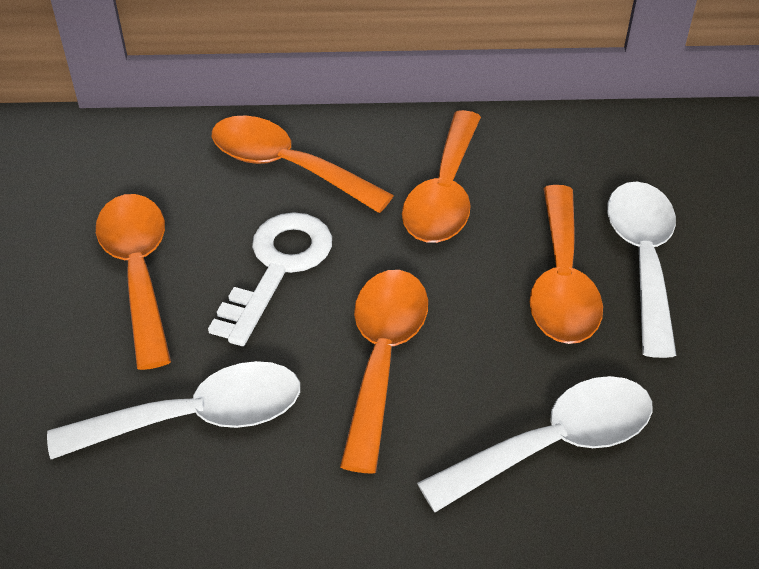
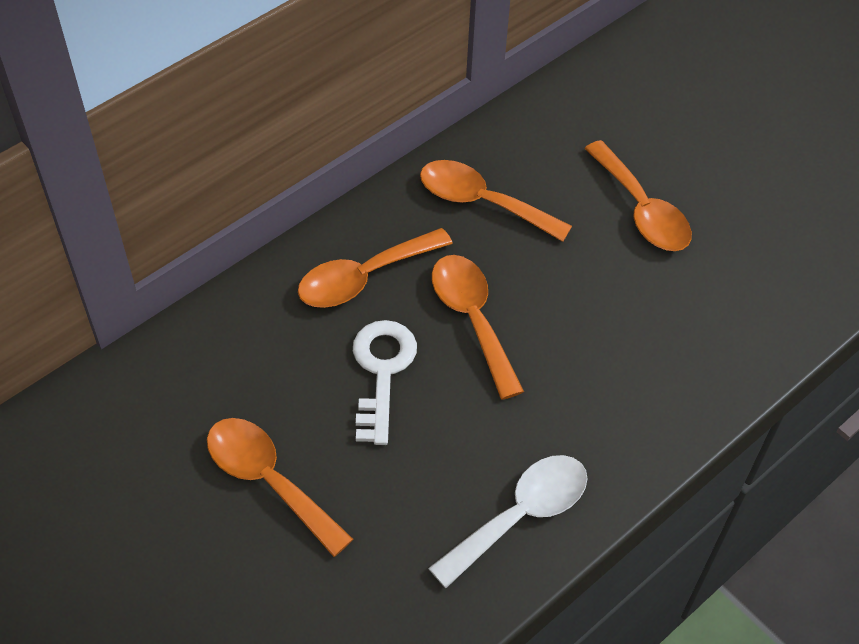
white spoon: 3 -> 1

